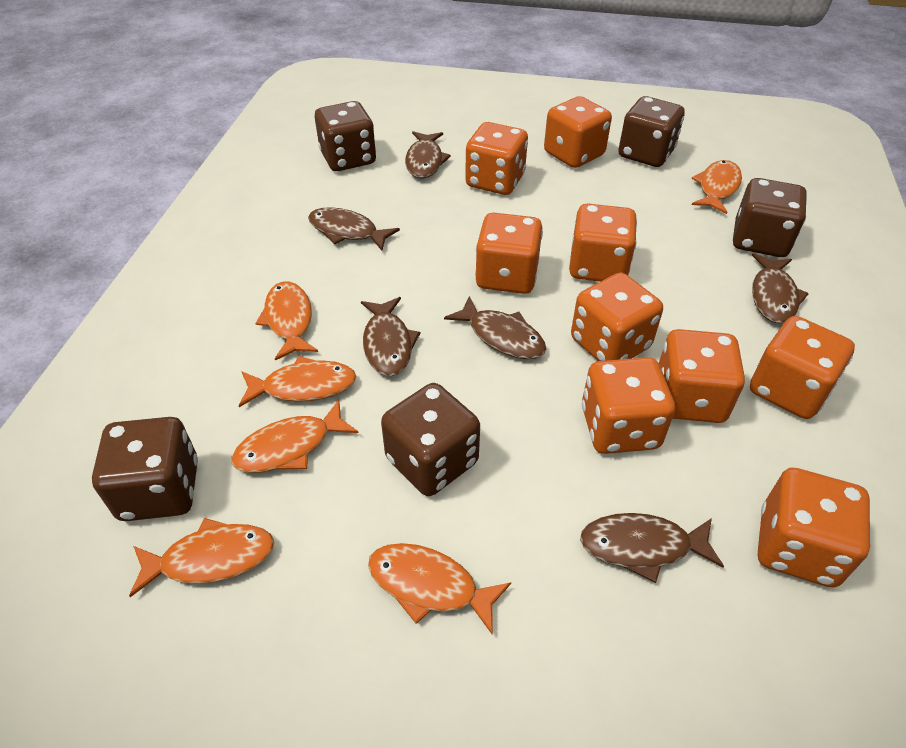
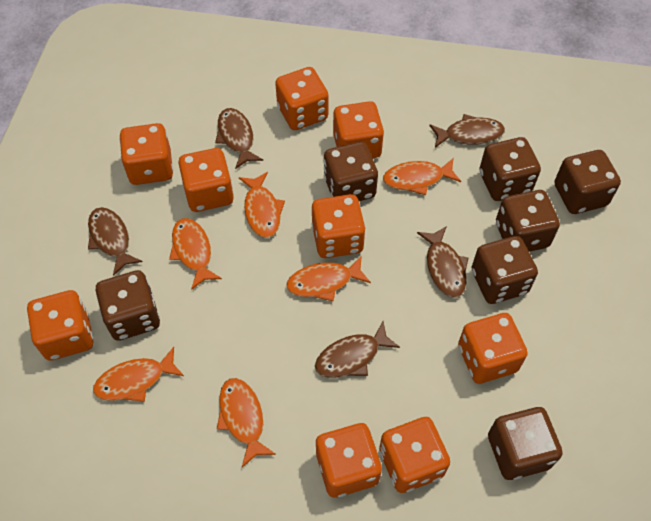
brown dice: 5 -> 7
brown fish: 6 -> 5

